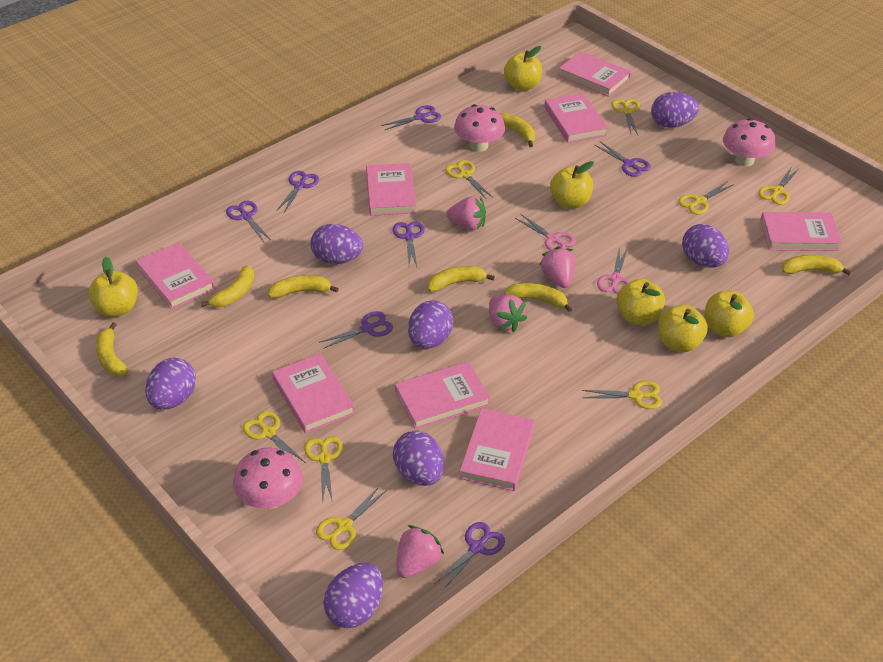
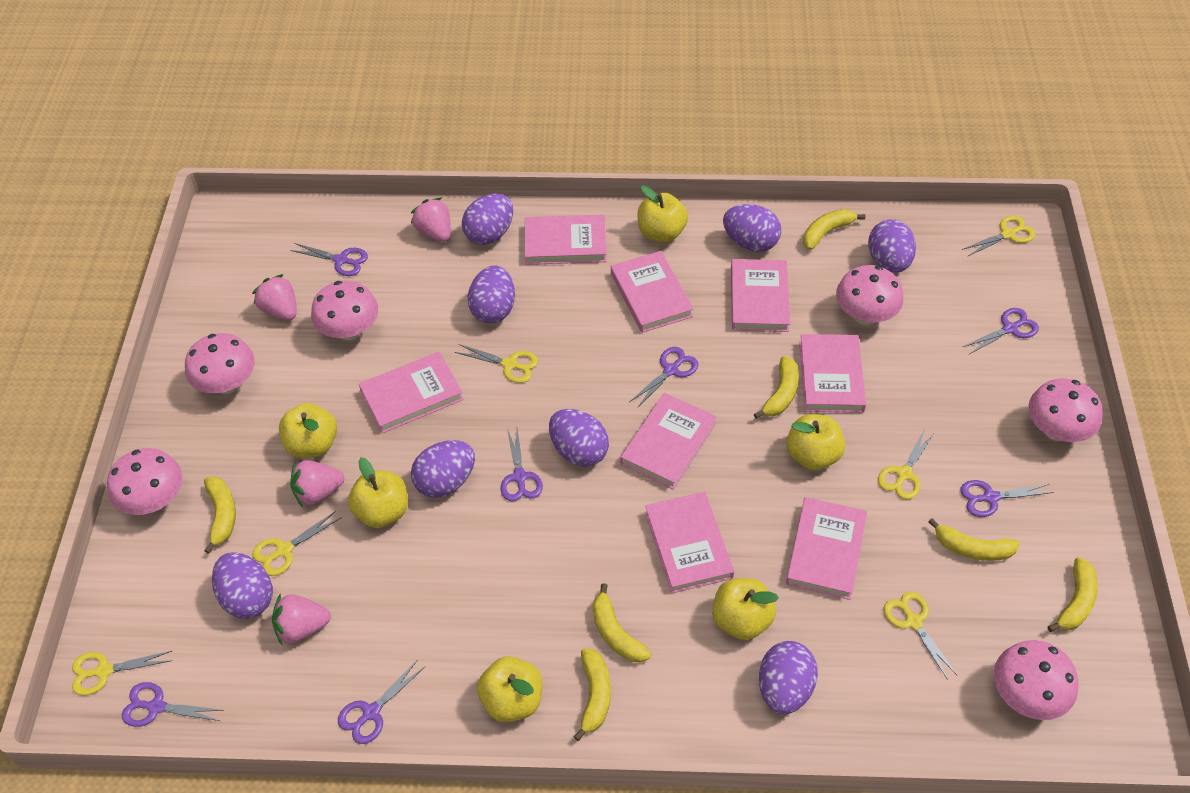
pink mushroom: 3 -> 6
pink scissors: 2 -> 0
purple egg: 7 -> 8
yellow scissors: 8 -> 6

